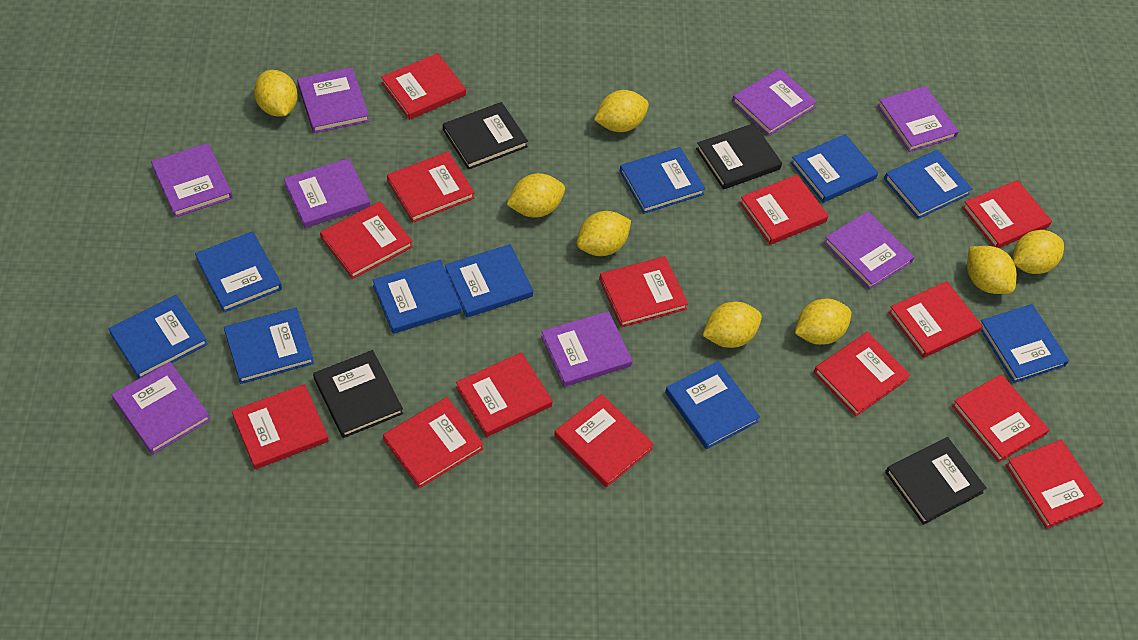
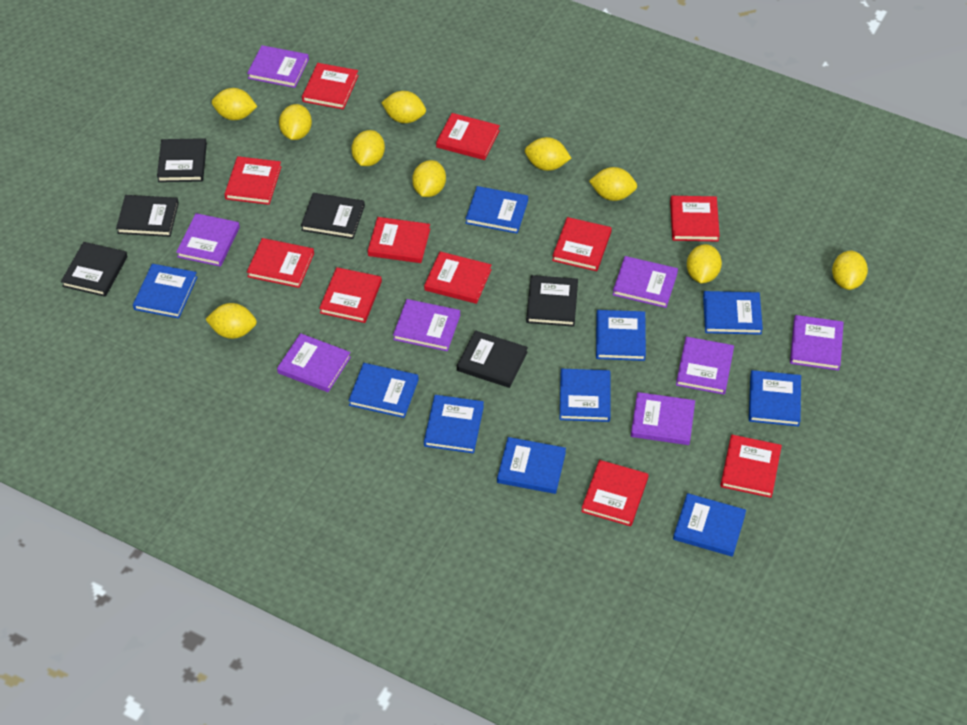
black book: 4 -> 6
red book: 14 -> 11
yellow lemon: 8 -> 10

